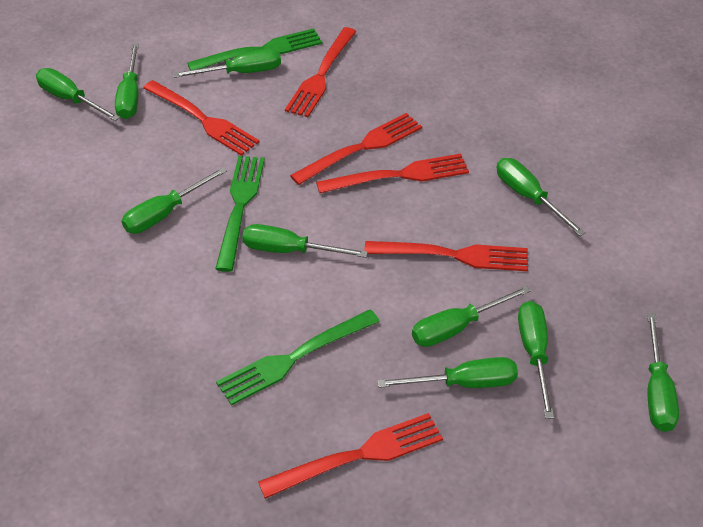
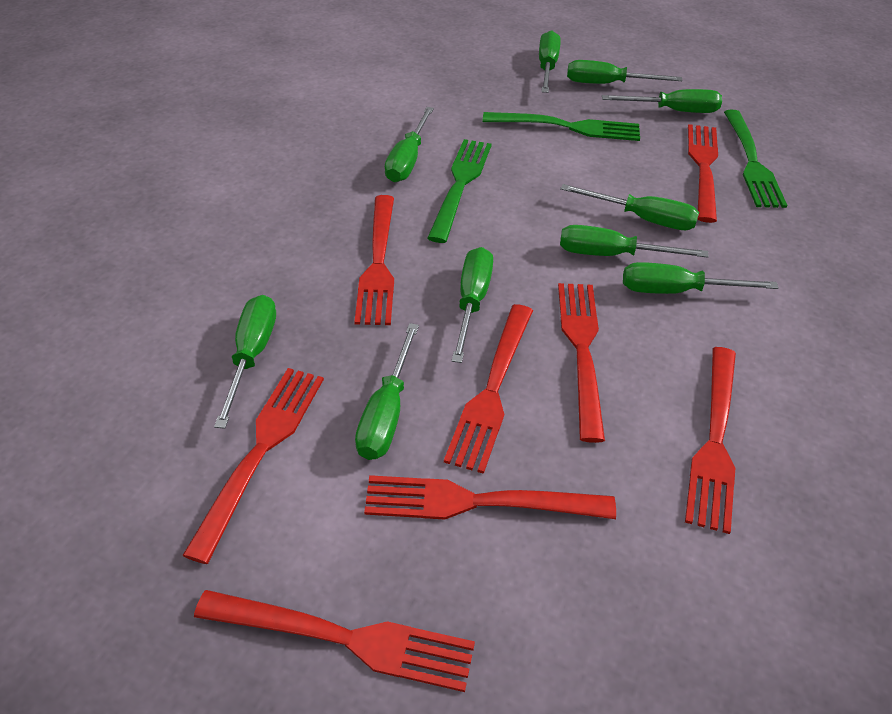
red fork: 6 -> 8

